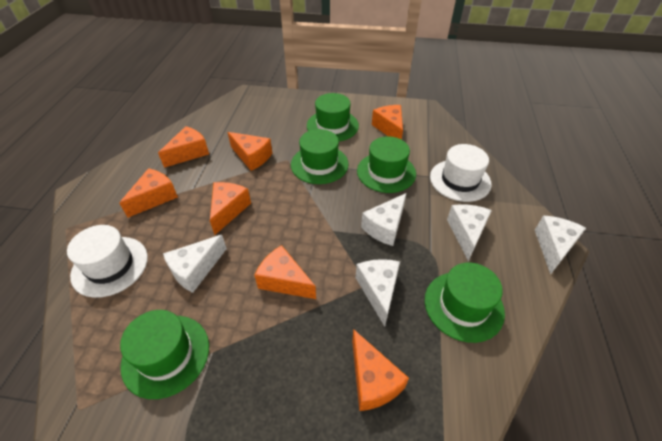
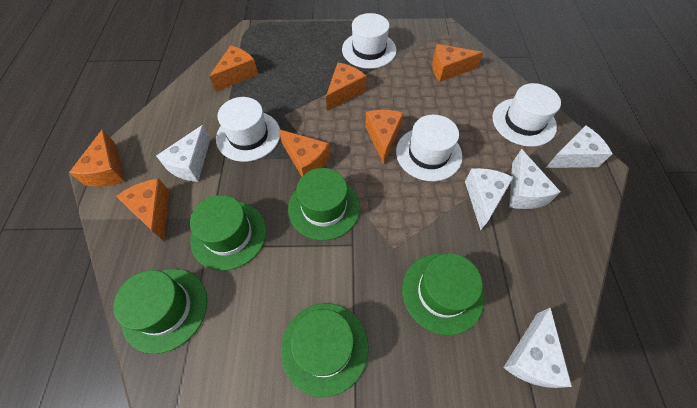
white hat: 2 -> 4

